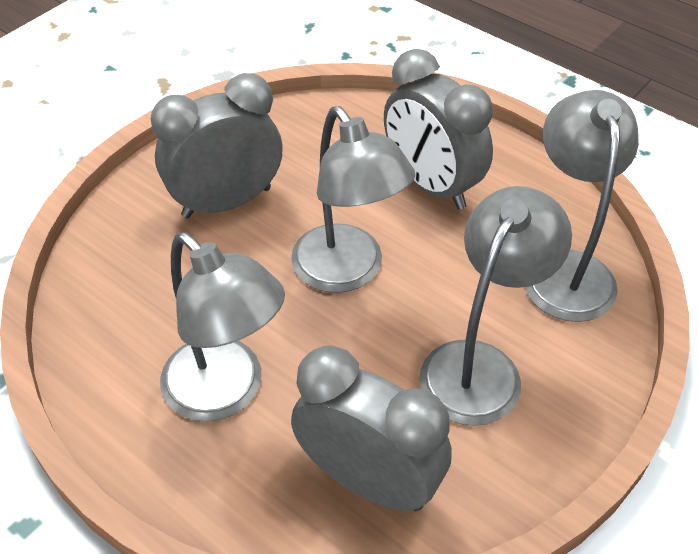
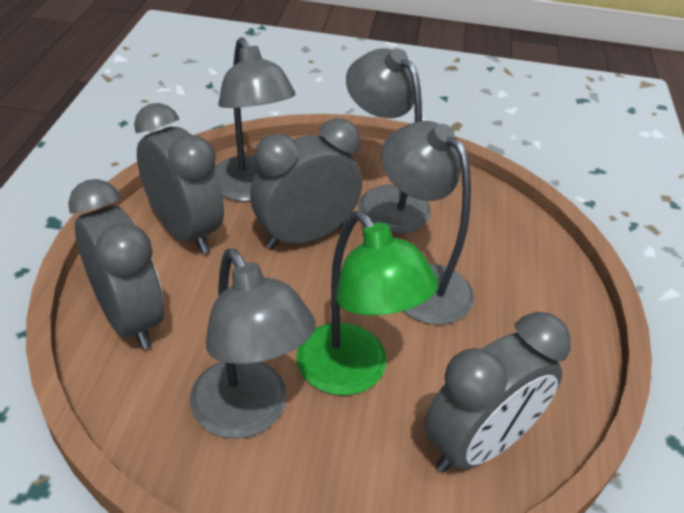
green lamp: 0 -> 1
grey clock: 3 -> 4

